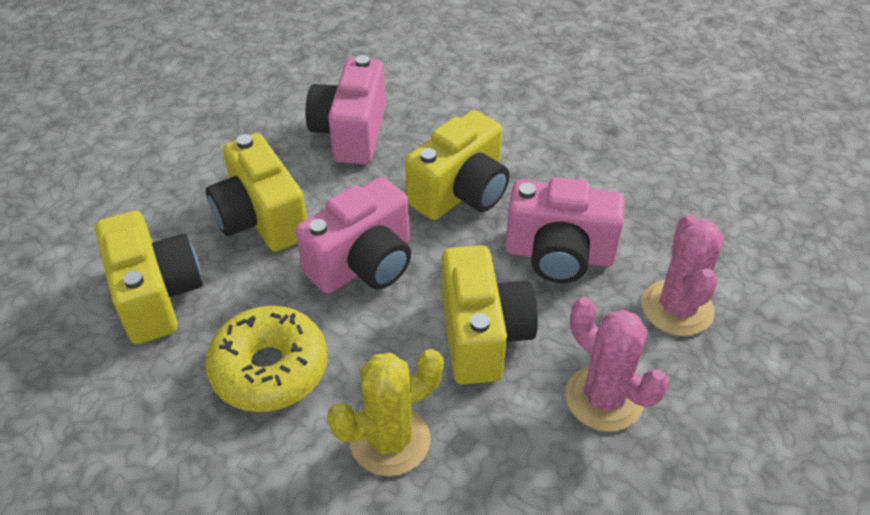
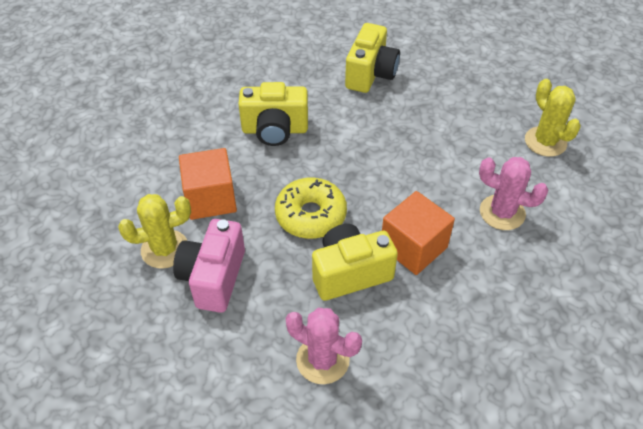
orange cube: 0 -> 2
pink camera: 3 -> 1
yellow cactus: 1 -> 2
yellow camera: 4 -> 3

